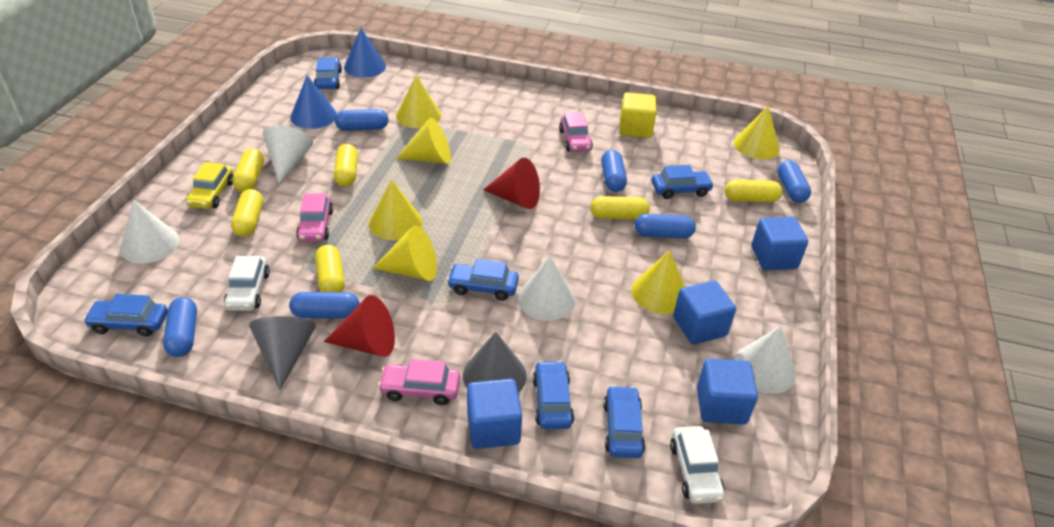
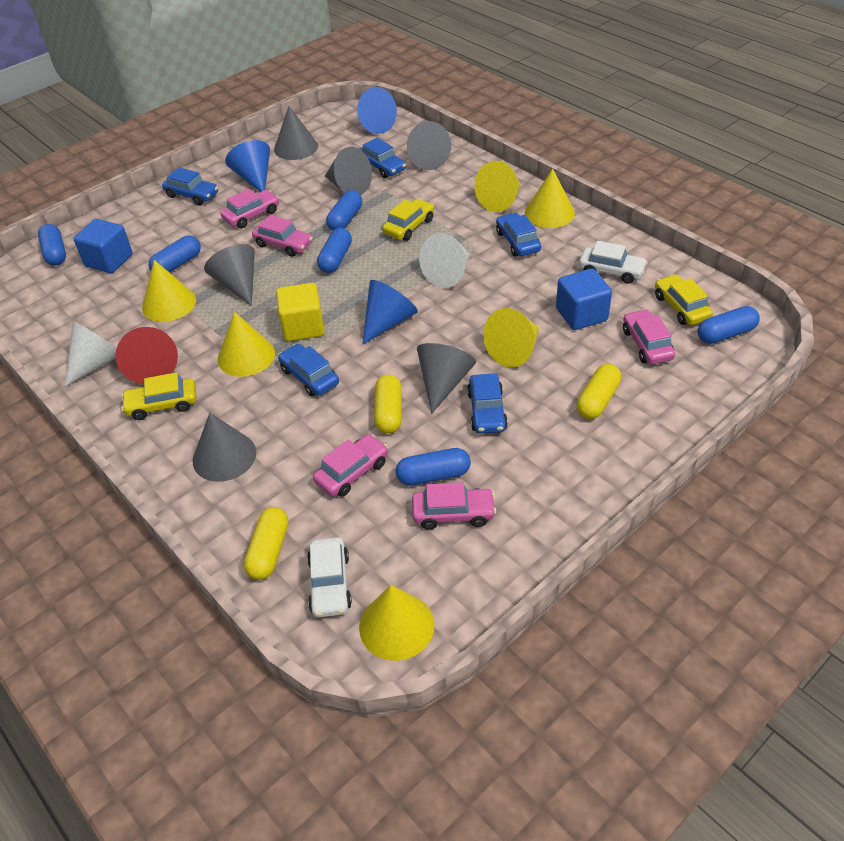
blue car: 6 -> 5
blue cone: 2 -> 3
blue cube: 4 -> 2
grey cone: 2 -> 6
pink car: 3 -> 5
red cone: 2 -> 1
white cone: 4 -> 2
yellow capsule: 6 -> 3
yellow car: 1 -> 3

